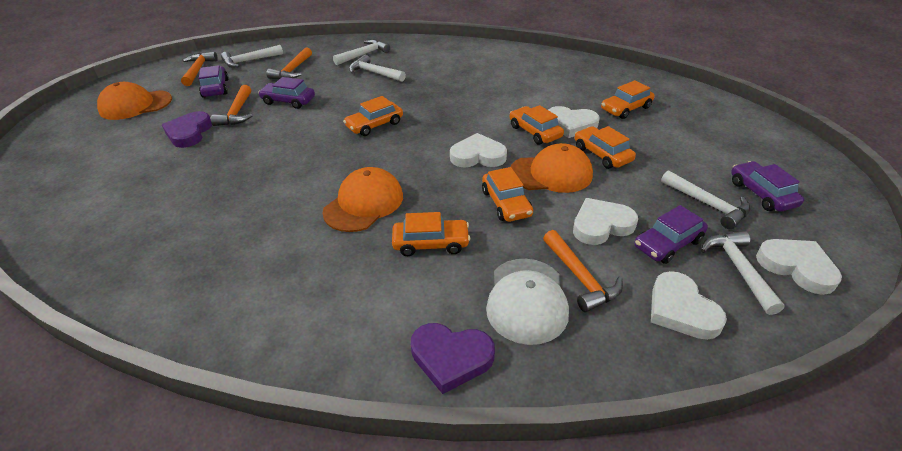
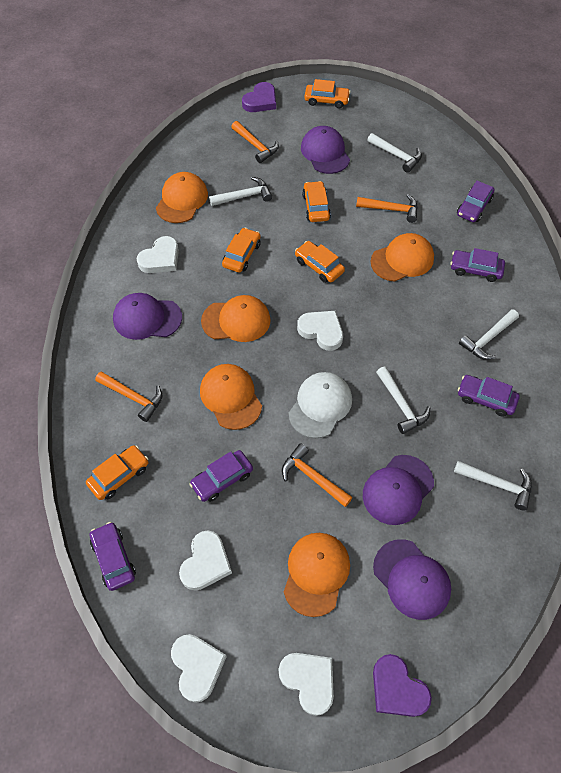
orange cap: 3 -> 5
orange car: 6 -> 5
purple cap: 0 -> 4
purple car: 4 -> 5

